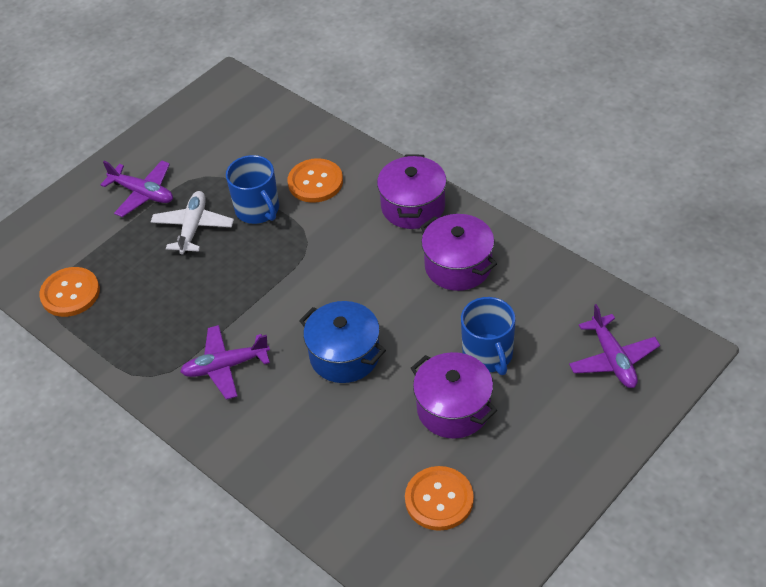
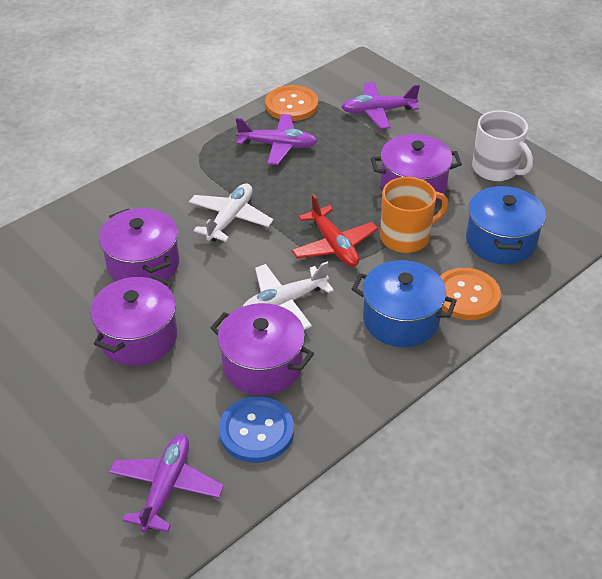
blue button: 0 -> 1
blue mug: 2 -> 0
blue pot: 1 -> 2
orange button: 3 -> 2
orange mug: 0 -> 1
purple pot: 3 -> 4
red plane: 0 -> 1
white mug: 0 -> 1
white plane: 1 -> 2

